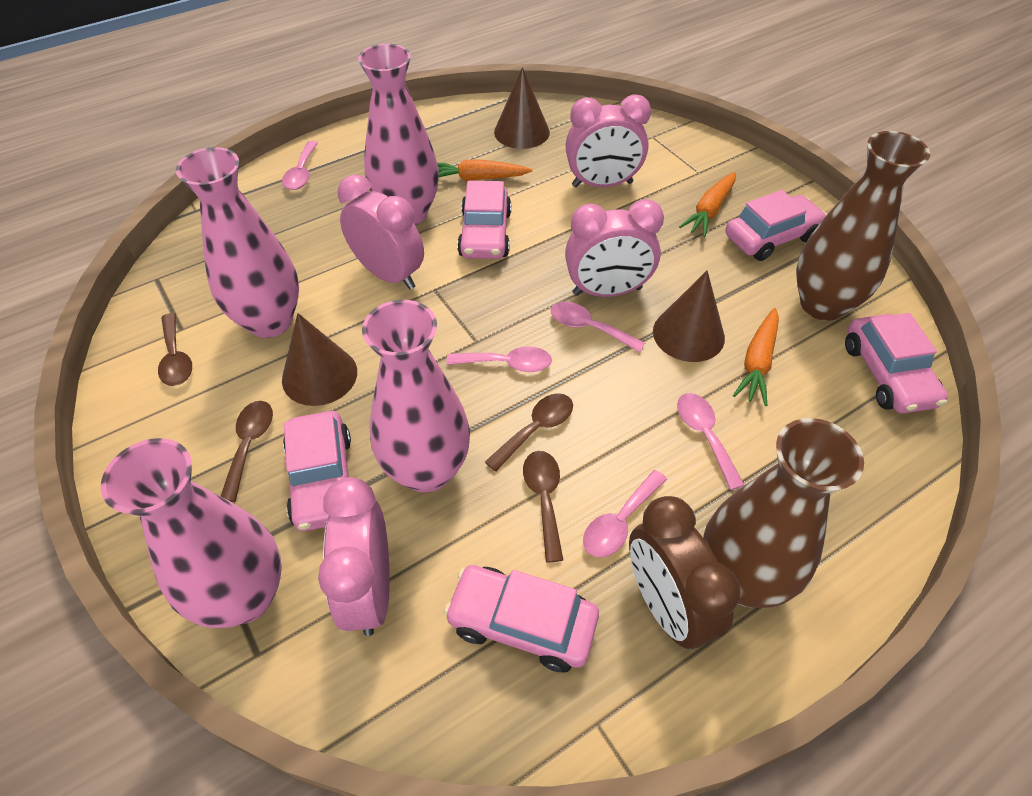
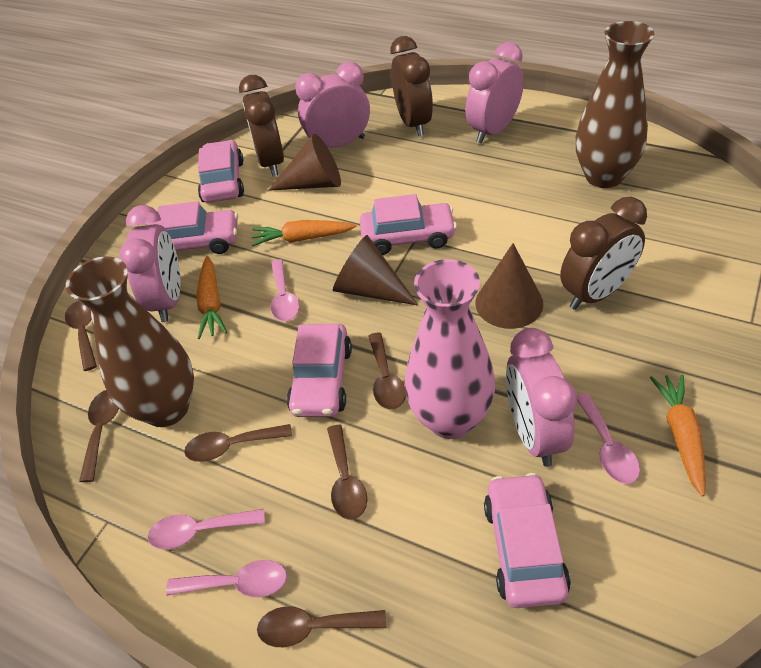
brown clock: 1 -> 3
brown spoon: 4 -> 6
pink spoon: 5 -> 4
pink vase: 4 -> 1

